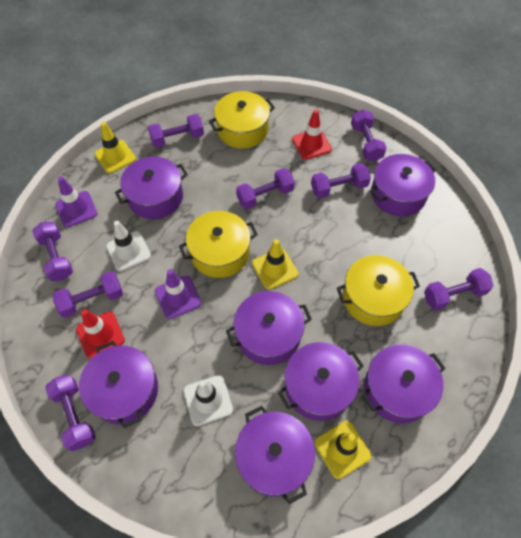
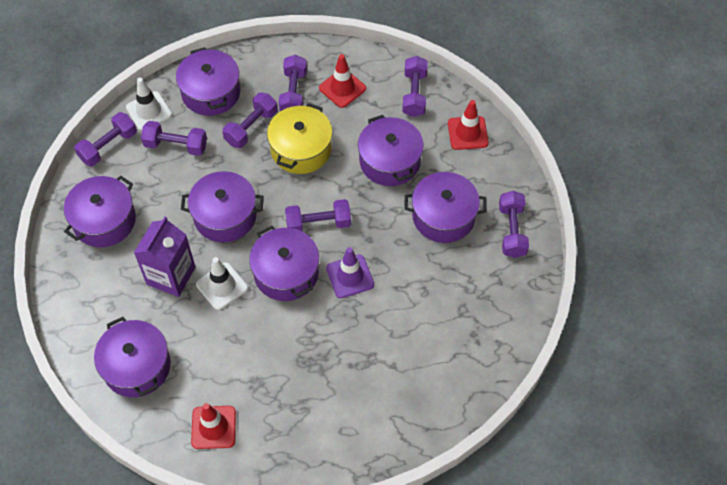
purple carton: 0 -> 1
purple dumbbell: 8 -> 7
purple traffic cone: 2 -> 1
red traffic cone: 2 -> 3
yellow pot: 3 -> 1
yellow traffic cone: 3 -> 0

